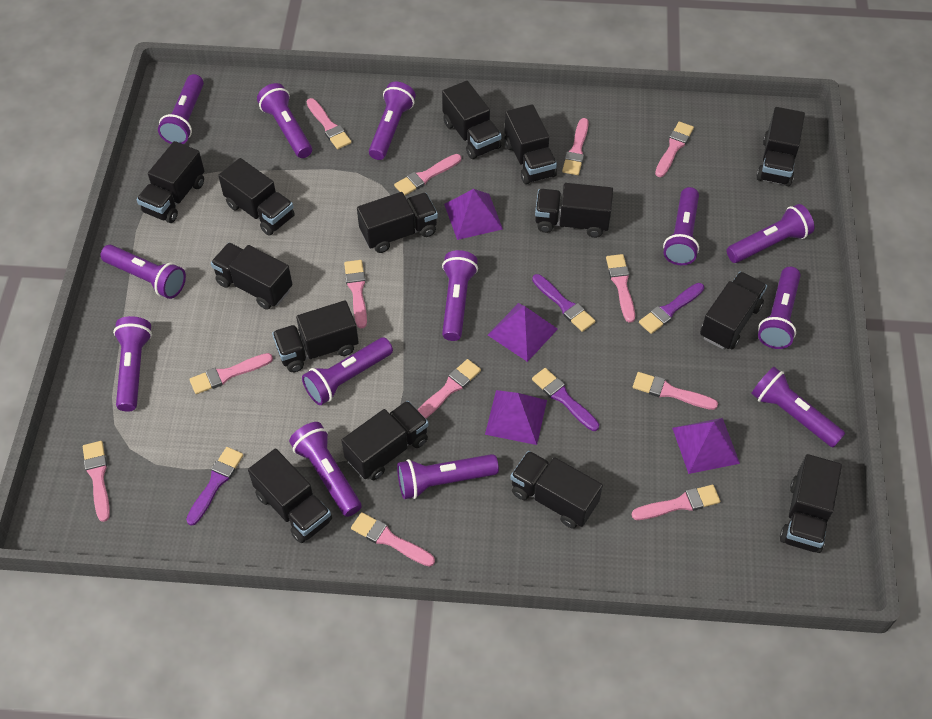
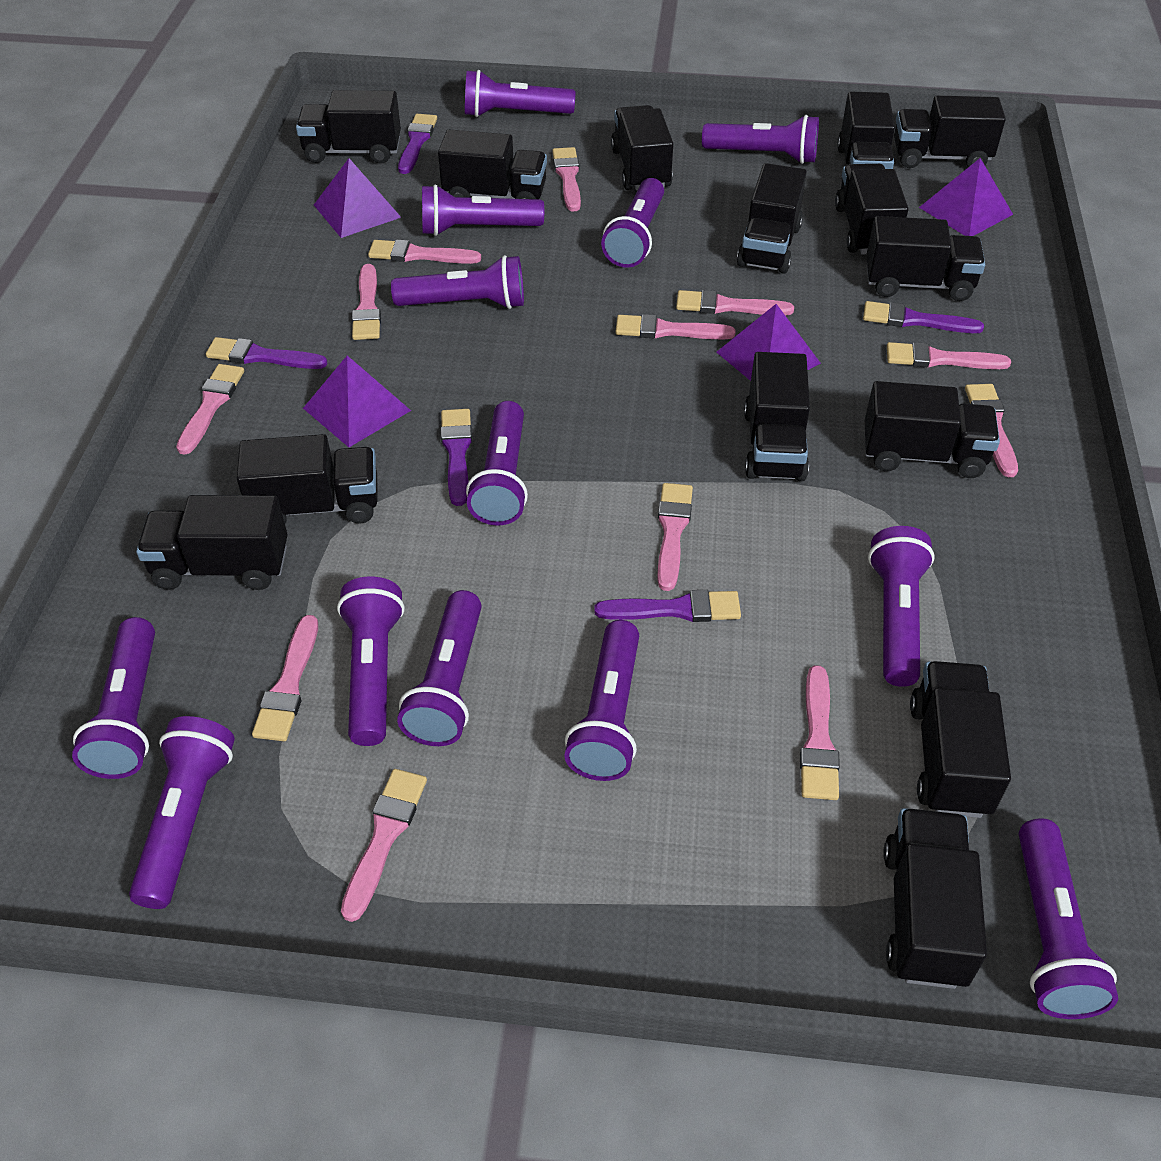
purple brush: 4 -> 5

